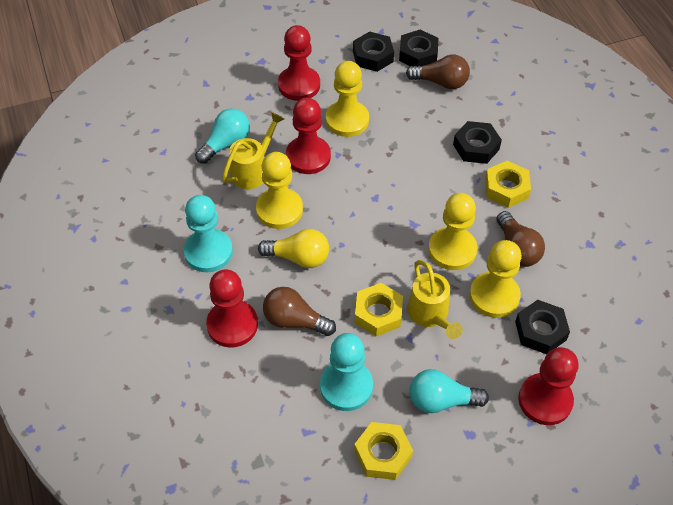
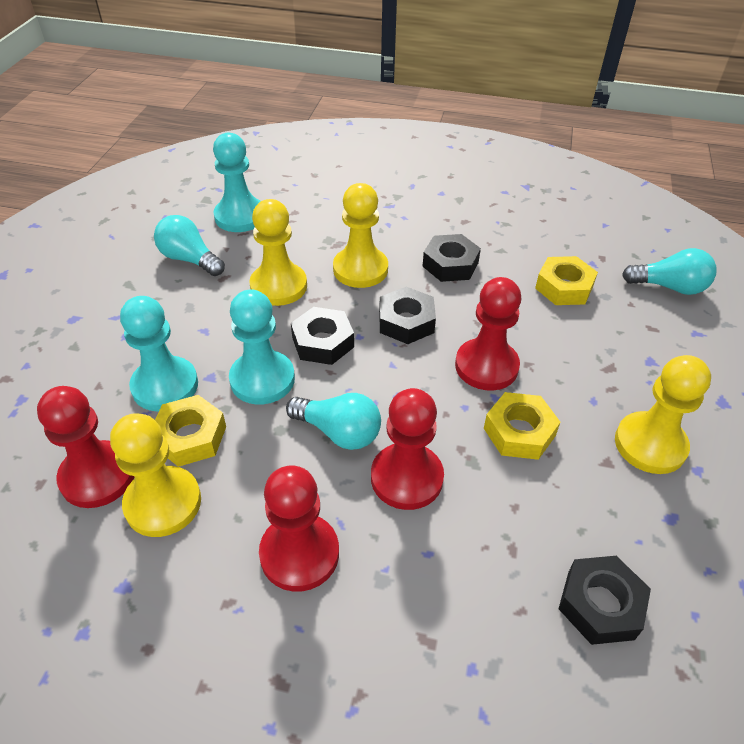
brown light bulb: 3 -> 0
turquoise light bulb: 2 -> 3
turquoise pawn: 2 -> 3
yellow light bulb: 1 -> 0
yellow watering can: 2 -> 0

